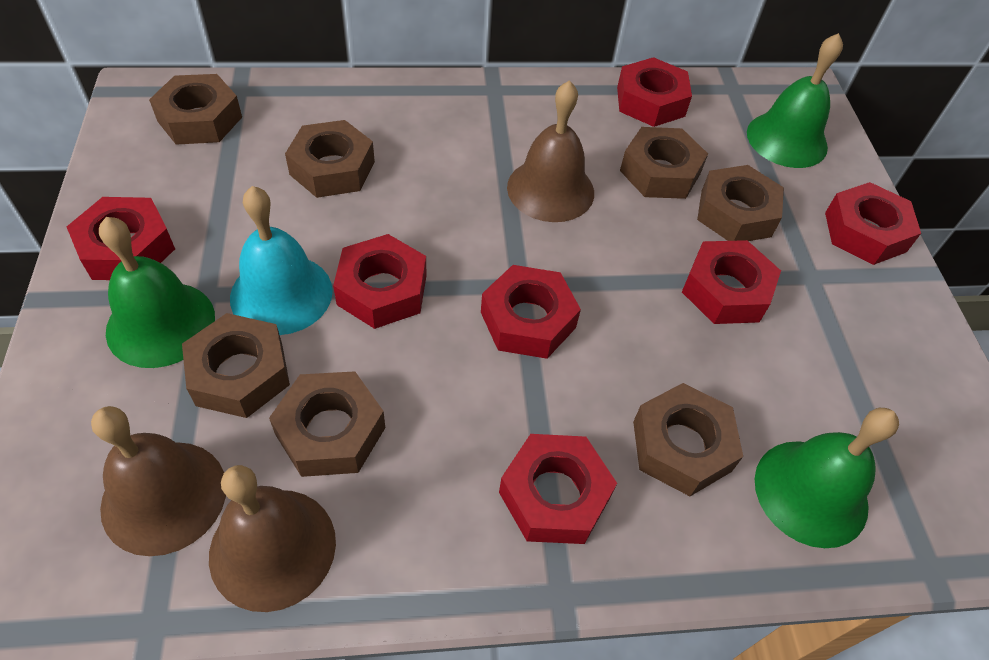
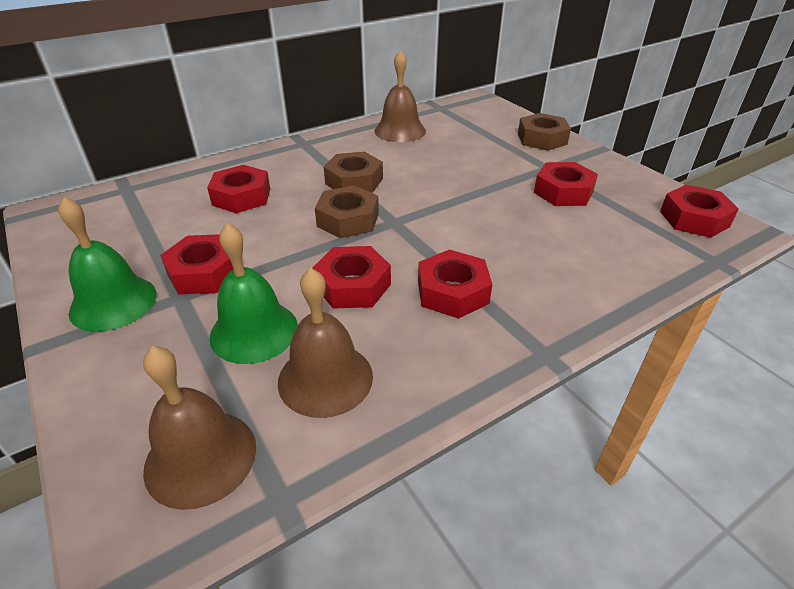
brown nut: 7 -> 3
green bell: 3 -> 2
red nut: 7 -> 6
turquoise bell: 1 -> 0

